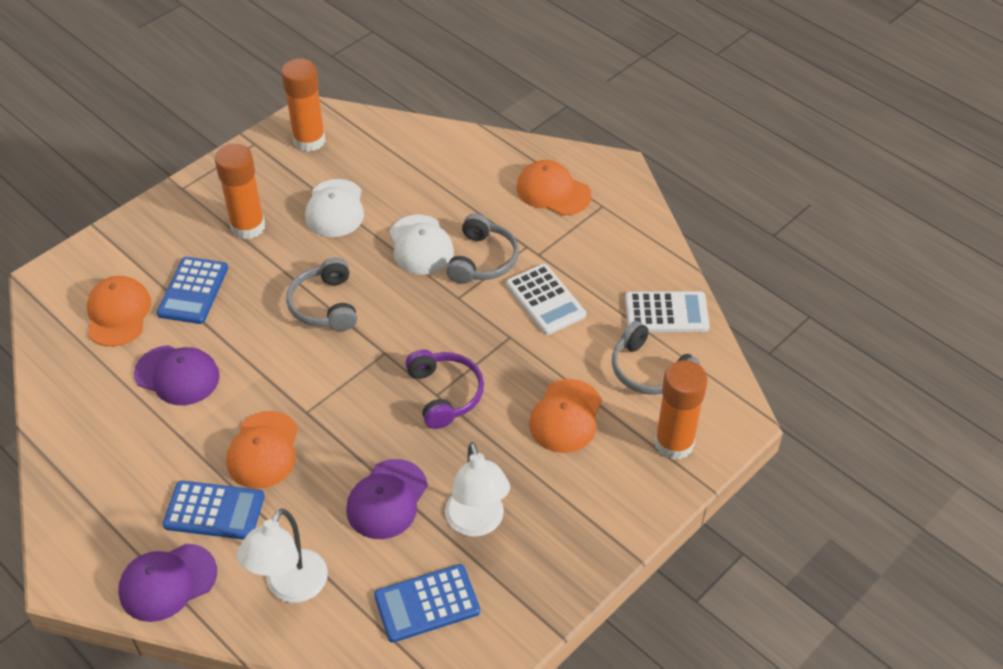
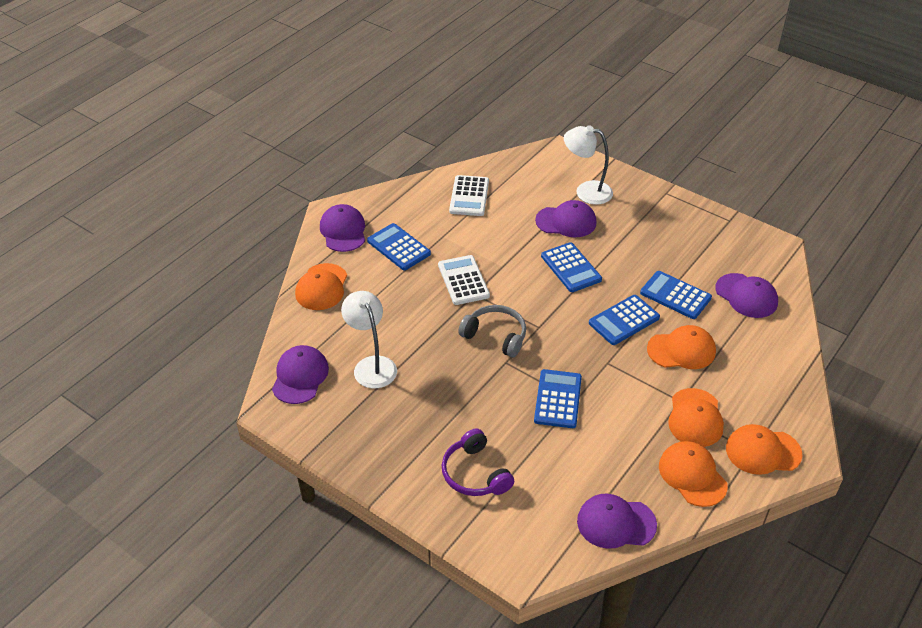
blue calculator: 3 -> 5
grey headphones: 3 -> 1
orange cap: 4 -> 5
orange glue stick: 3 -> 0
purple cap: 3 -> 5
white cap: 2 -> 0

